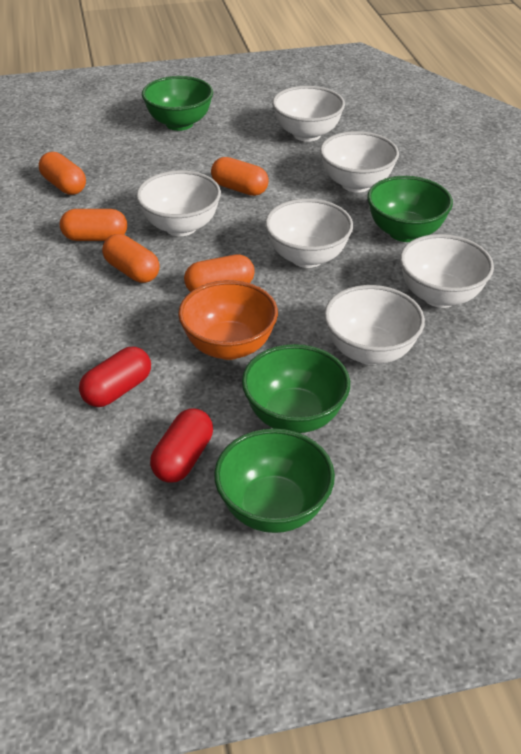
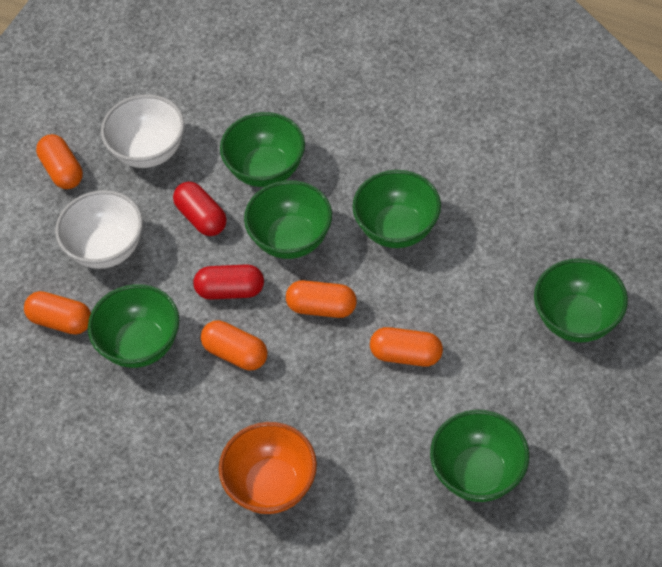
green bowl: 4 -> 6
white bowl: 6 -> 2

